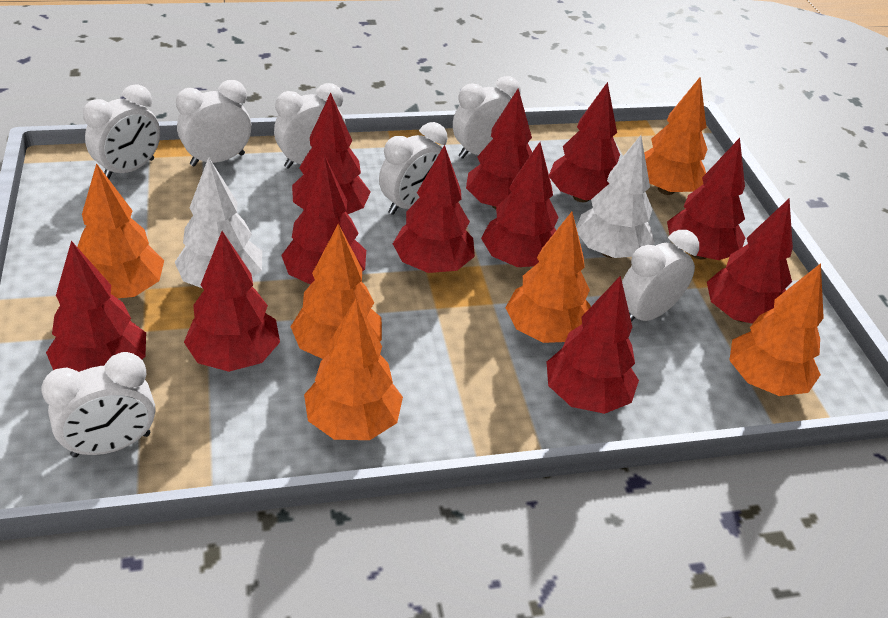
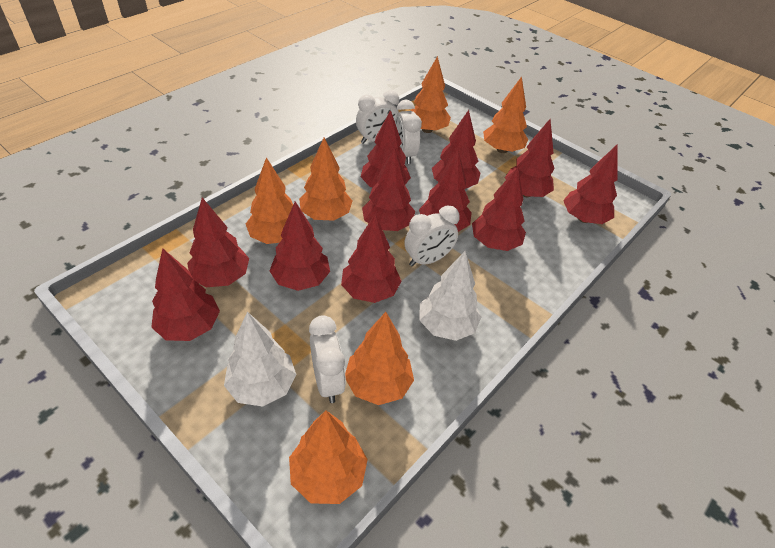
white clock: 7 -> 4

